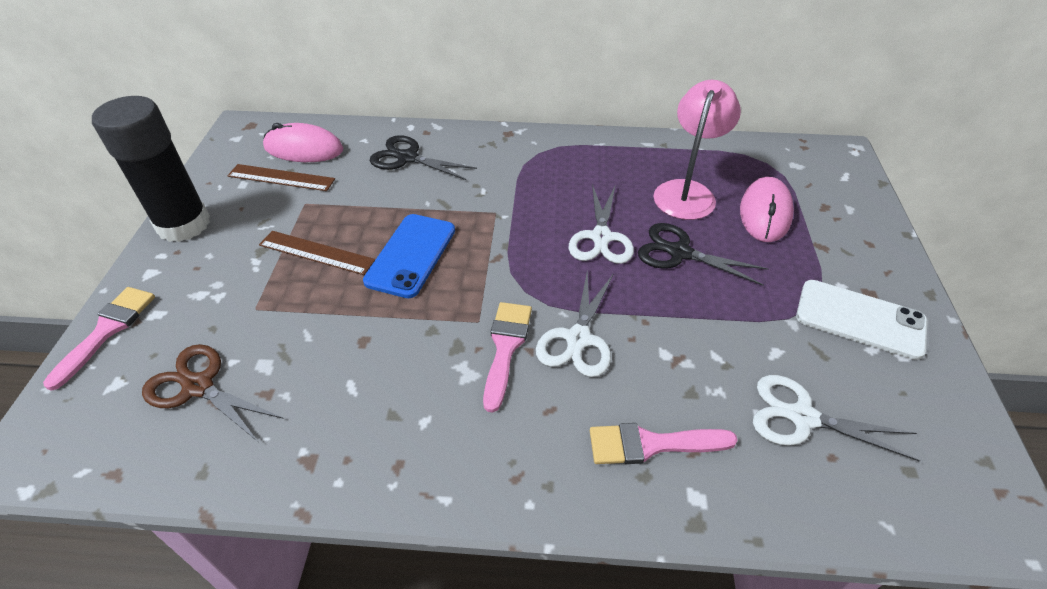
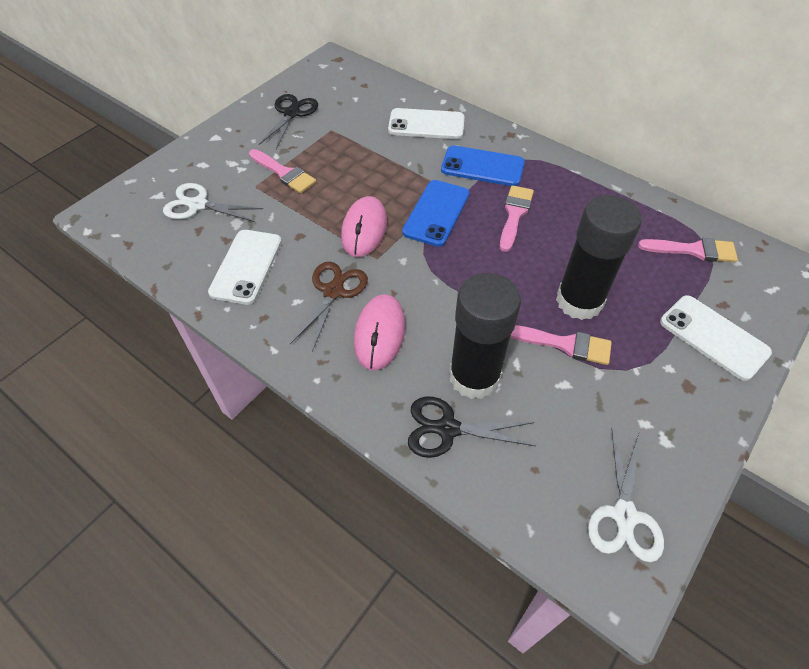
black glue stick: 1 -> 2
blue phone: 1 -> 2
brown ruler: 2 -> 0
pink brush: 3 -> 4
pink lamp: 1 -> 0
white phone: 1 -> 3
white scissors: 3 -> 2

